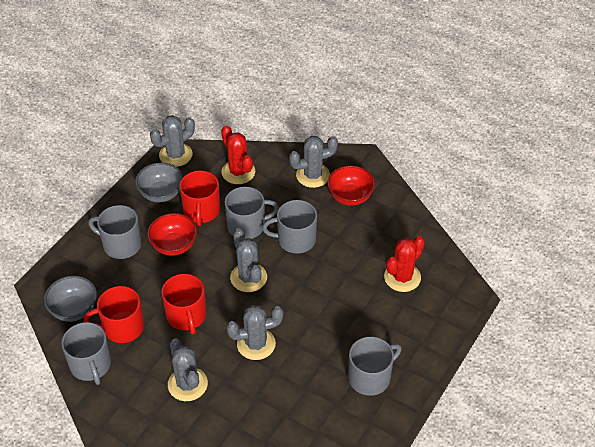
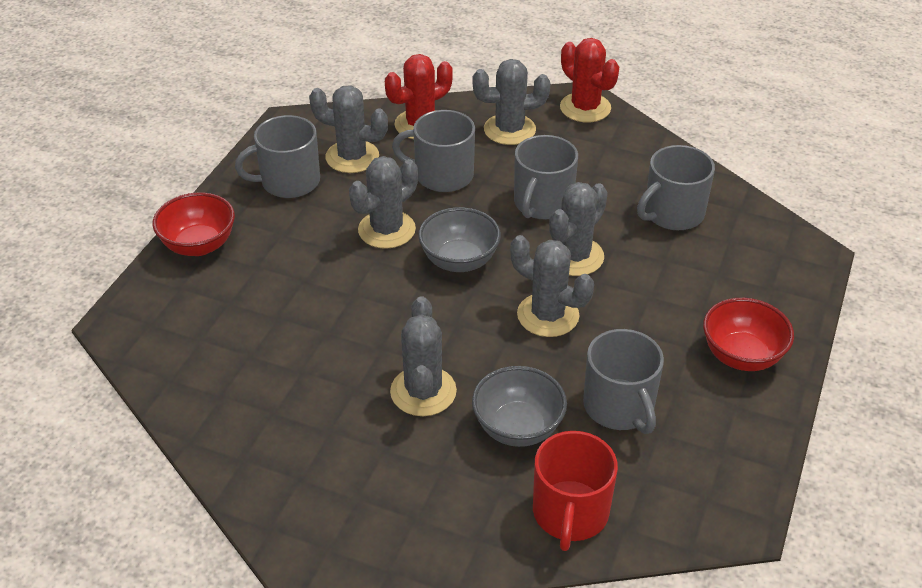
grey cactus: 5 -> 6
red mug: 3 -> 1

